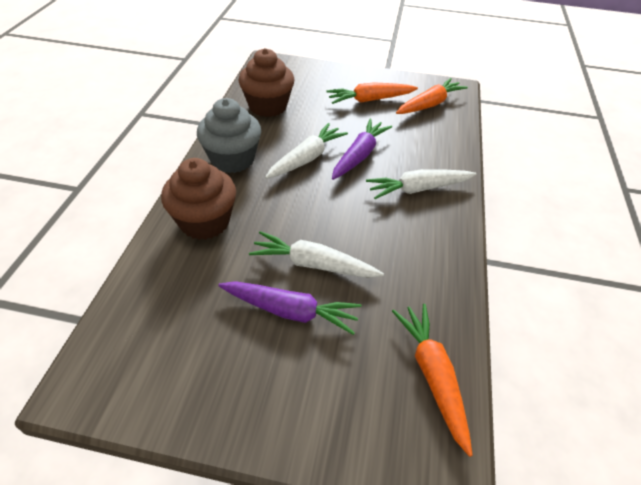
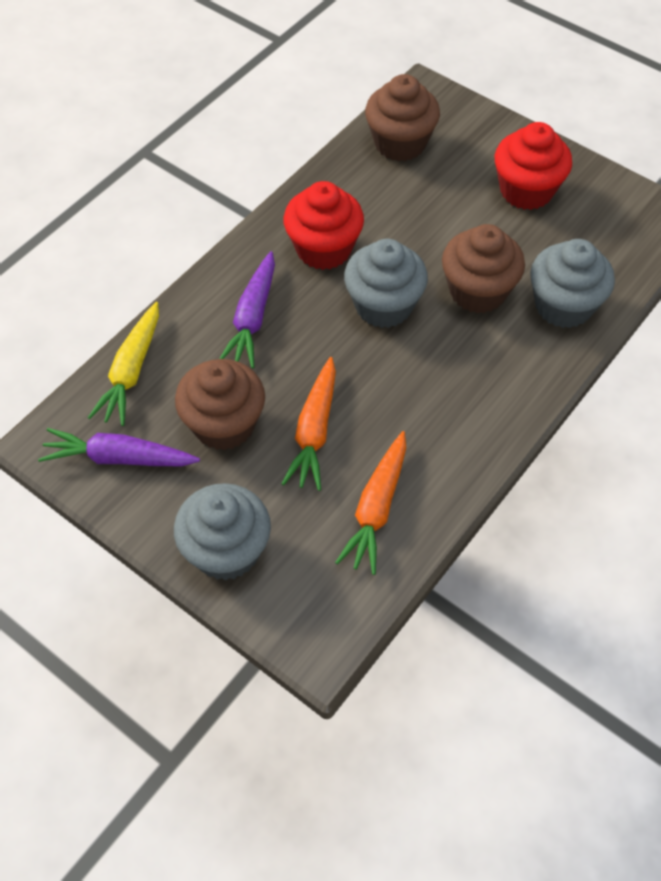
brown cupcake: 2 -> 3
grey cupcake: 1 -> 3
orange carrot: 3 -> 2
red cupcake: 0 -> 2
white carrot: 3 -> 0
yellow carrot: 0 -> 1

